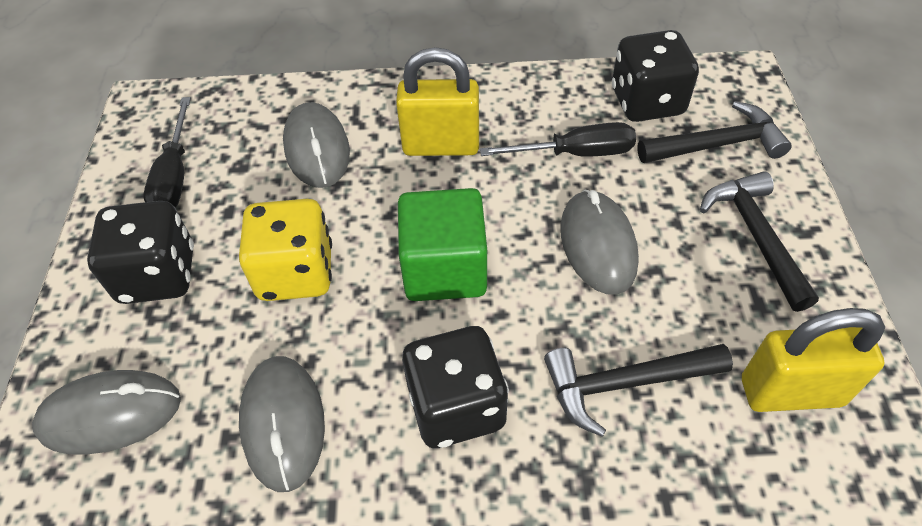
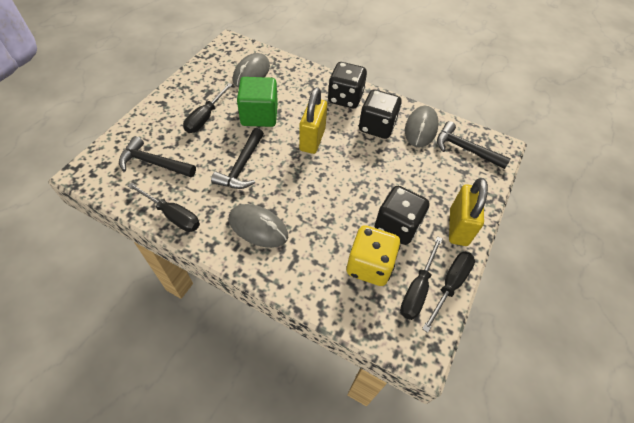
black screwdriver: 2 -> 4
grey mouse: 4 -> 3

